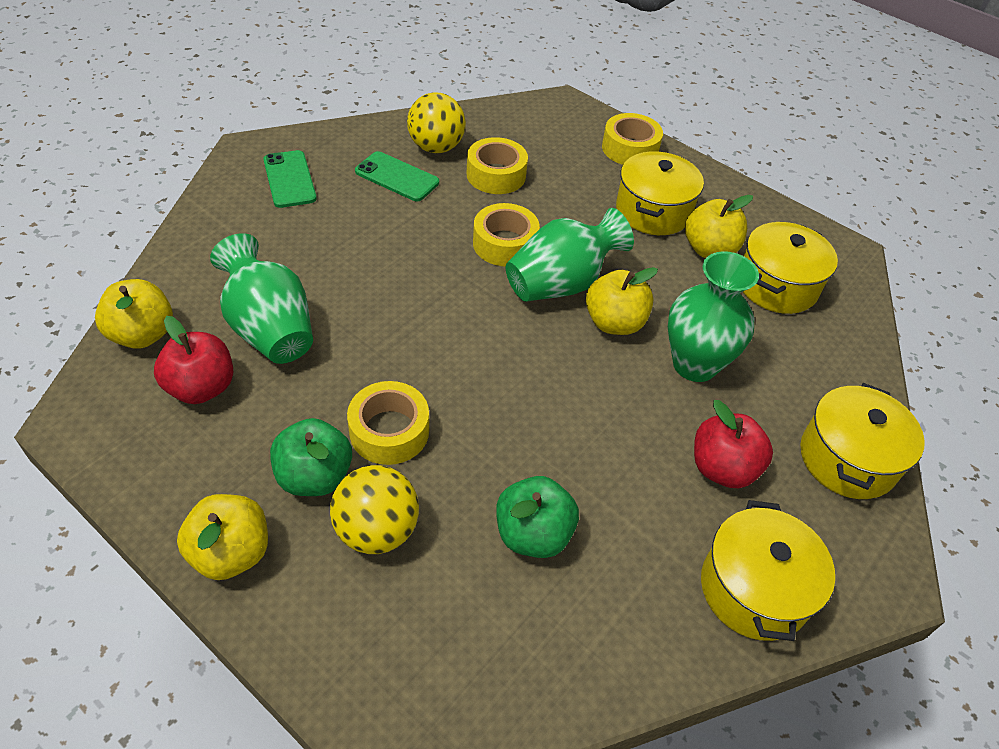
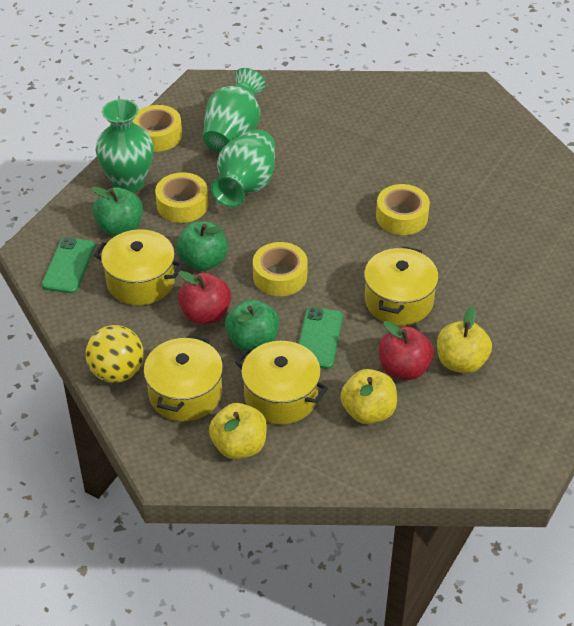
green apple: 2 -> 3
yellow apple: 4 -> 3
yellow ball: 2 -> 1

